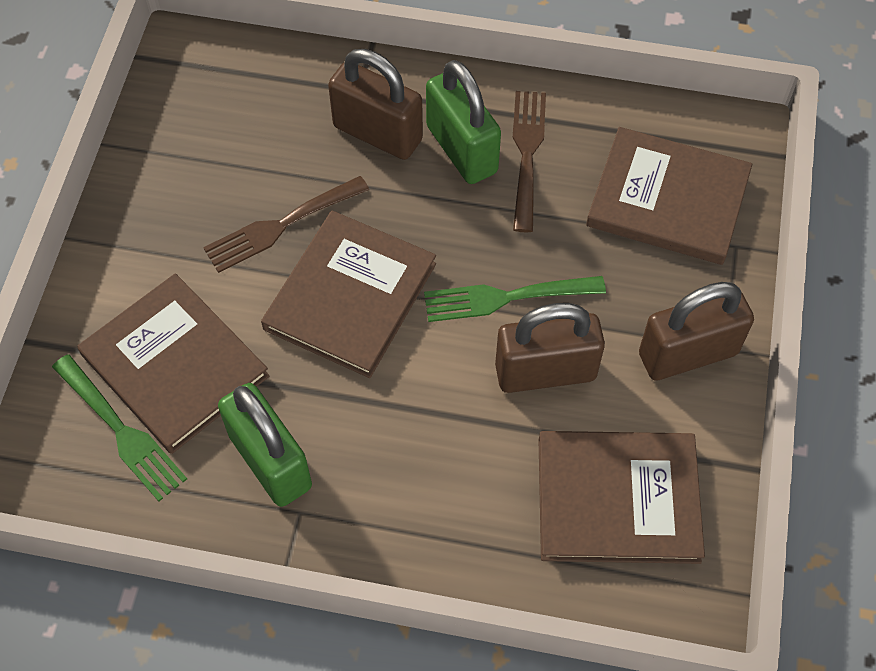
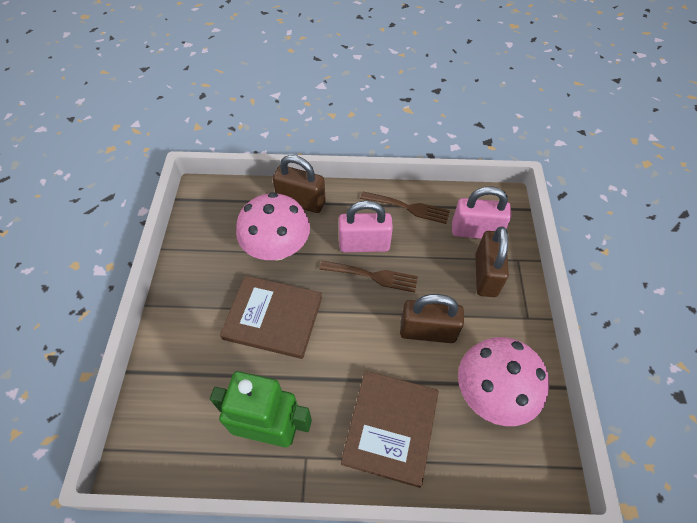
brown book: 4 -> 2
green fork: 2 -> 0
green padlock: 2 -> 0
green robot: 0 -> 1
pink mushroom: 0 -> 2
pink padlock: 0 -> 2

